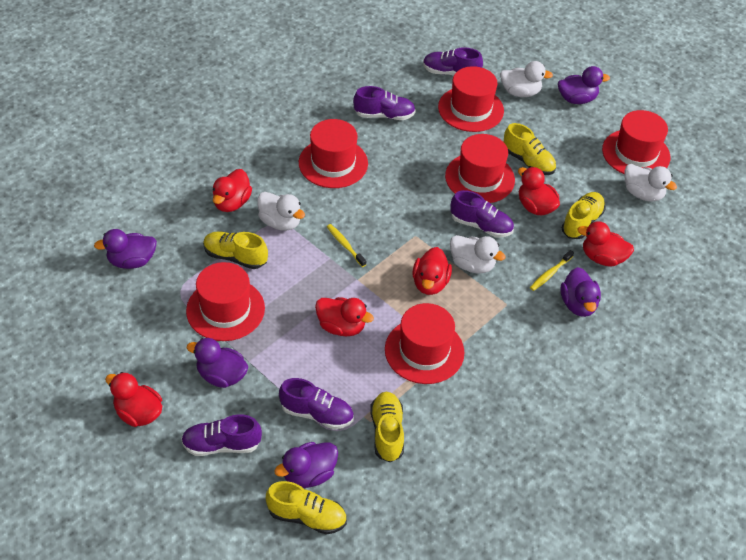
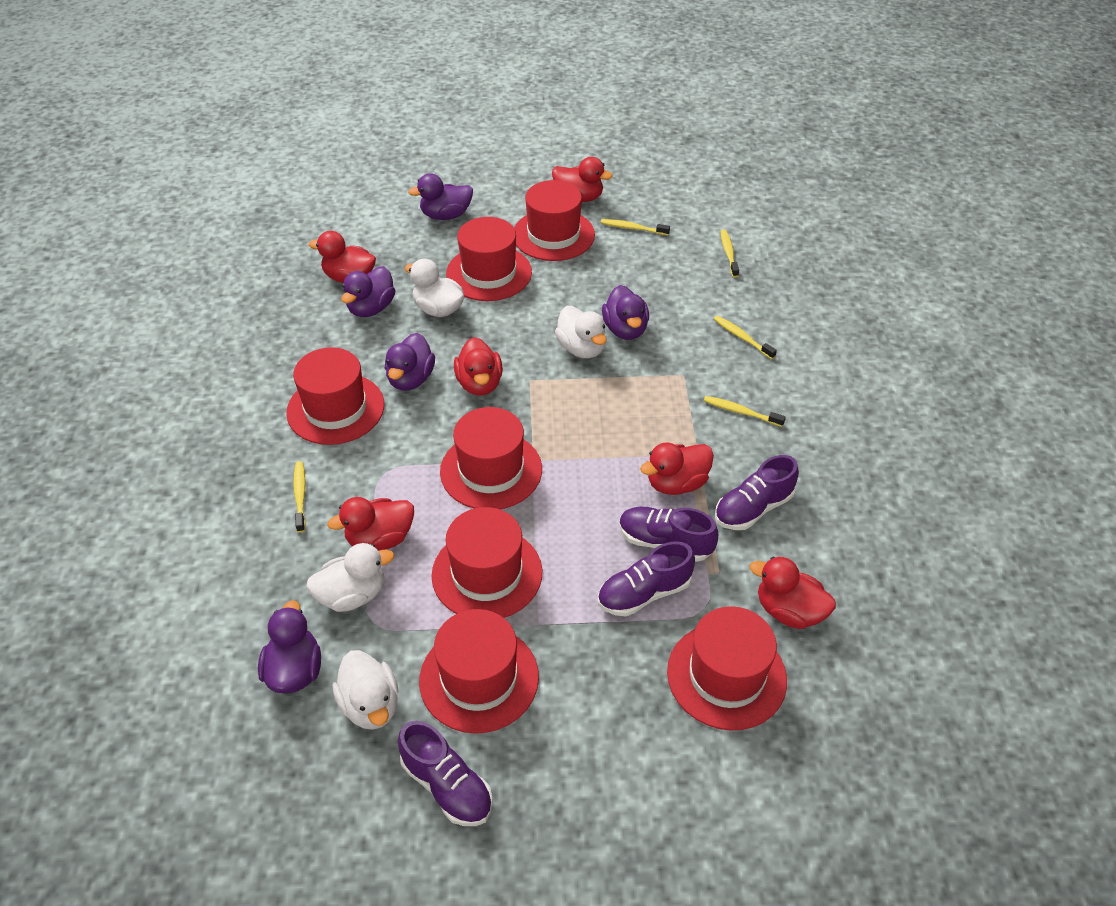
purple shoe: 5 -> 4
red hat: 6 -> 7
yellow shoe: 5 -> 0
yellow toothbrush: 2 -> 5

